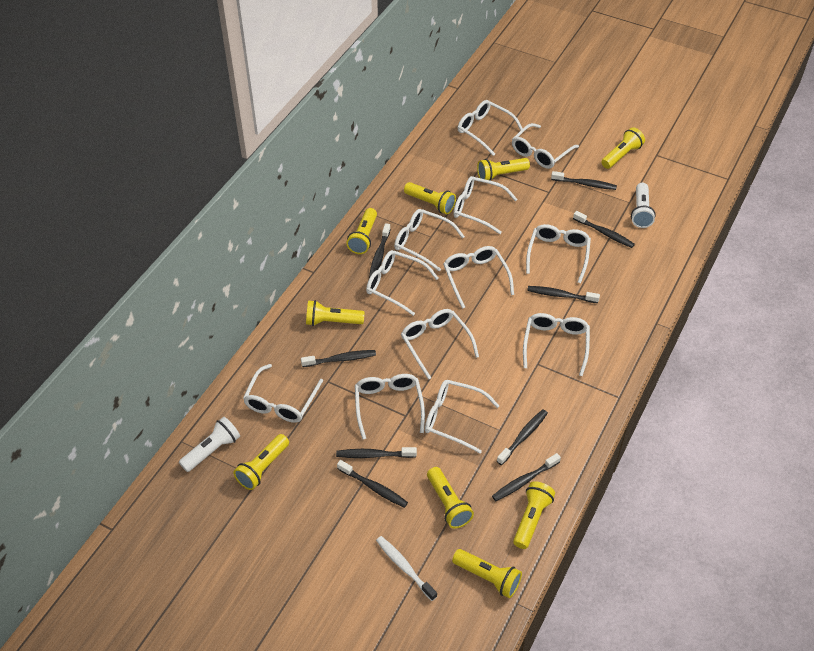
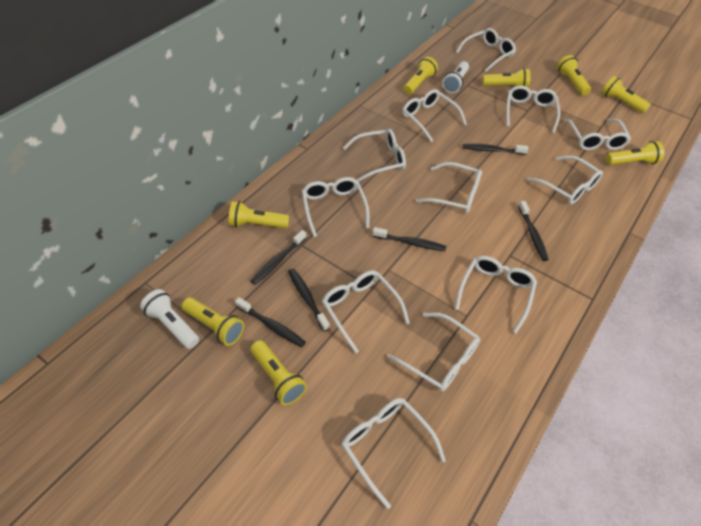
black toothbrush: 9 -> 6
white toothbrush: 1 -> 0
yellow flashlight: 9 -> 8

